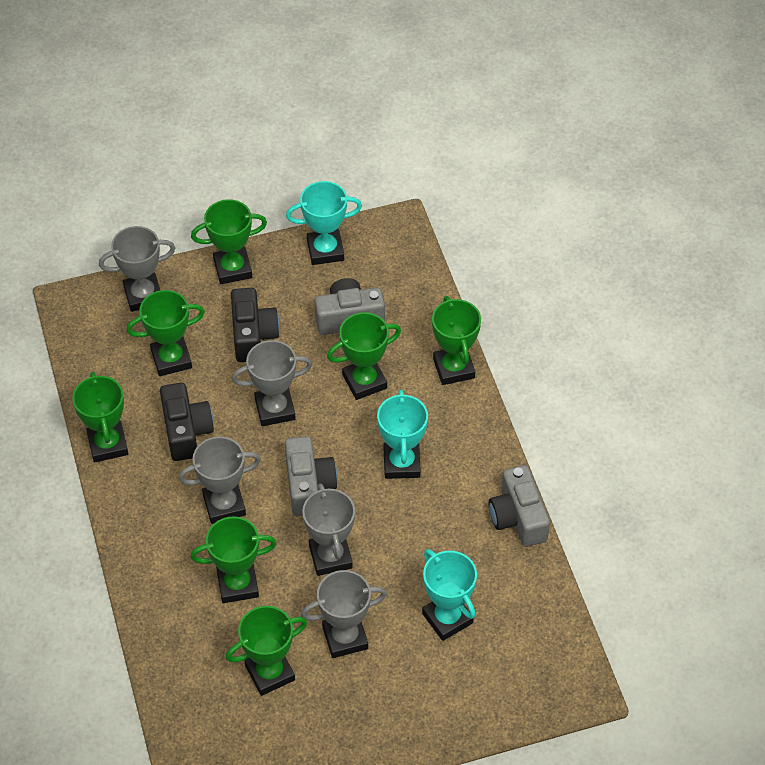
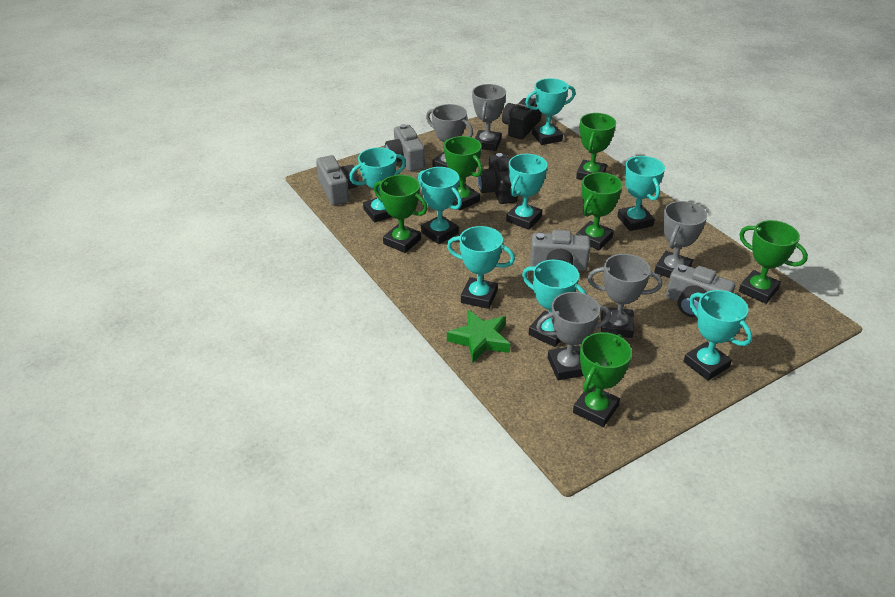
green star: 0 -> 1
green trophy: 7 -> 6
grey camera: 3 -> 4
turquoise trophy: 3 -> 8

